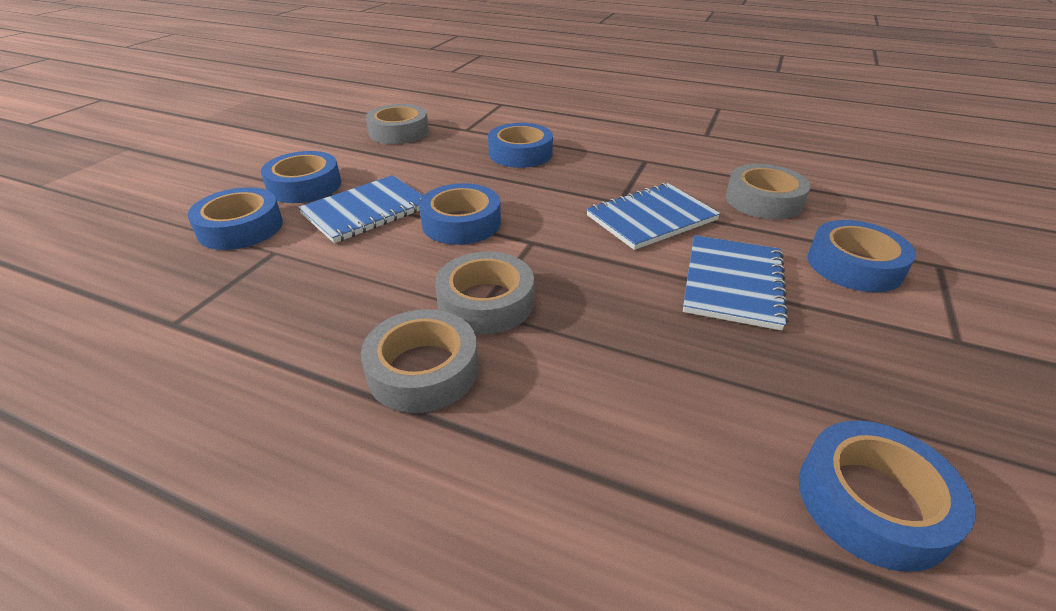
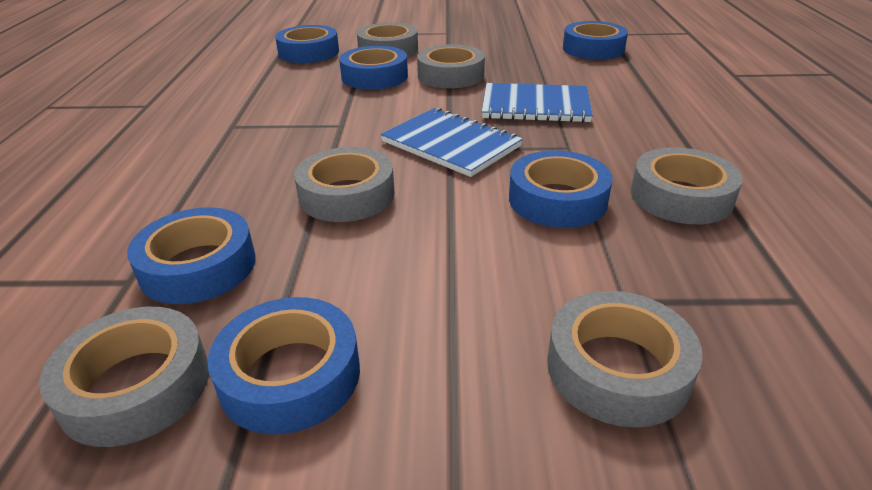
blue notebook: 3 -> 2
grey tape: 4 -> 6

